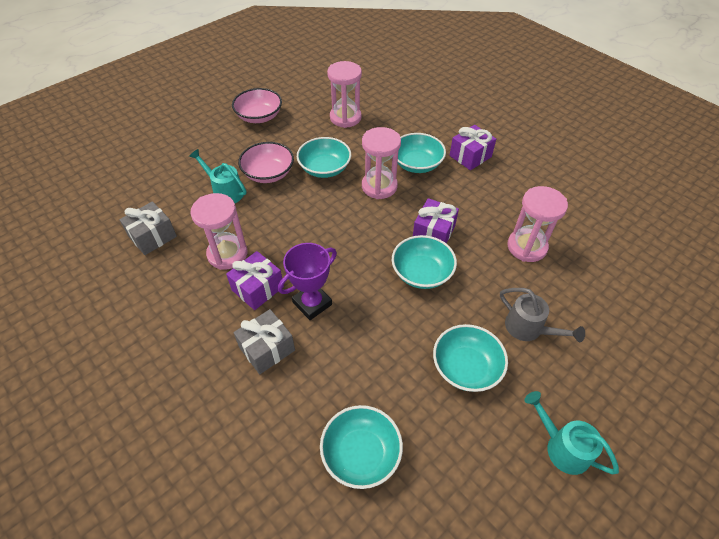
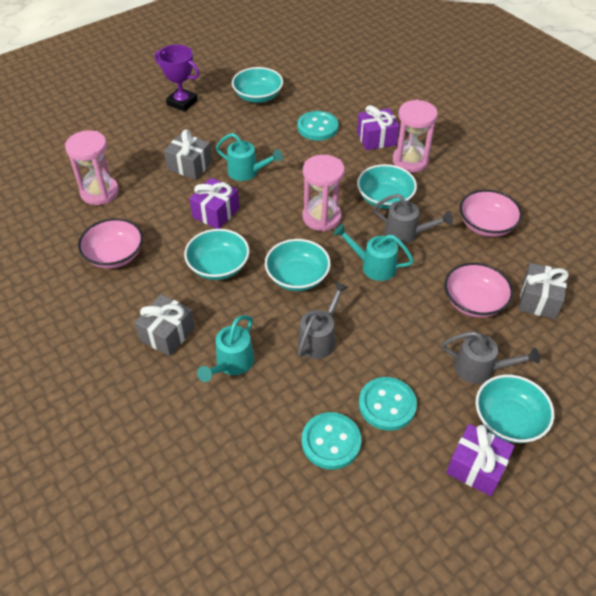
grey gift: 2 -> 3
grey watering can: 1 -> 3
pink bowl: 2 -> 3
pink hourglass: 4 -> 3
turquoise button: 0 -> 3
turquoise watering can: 2 -> 3

